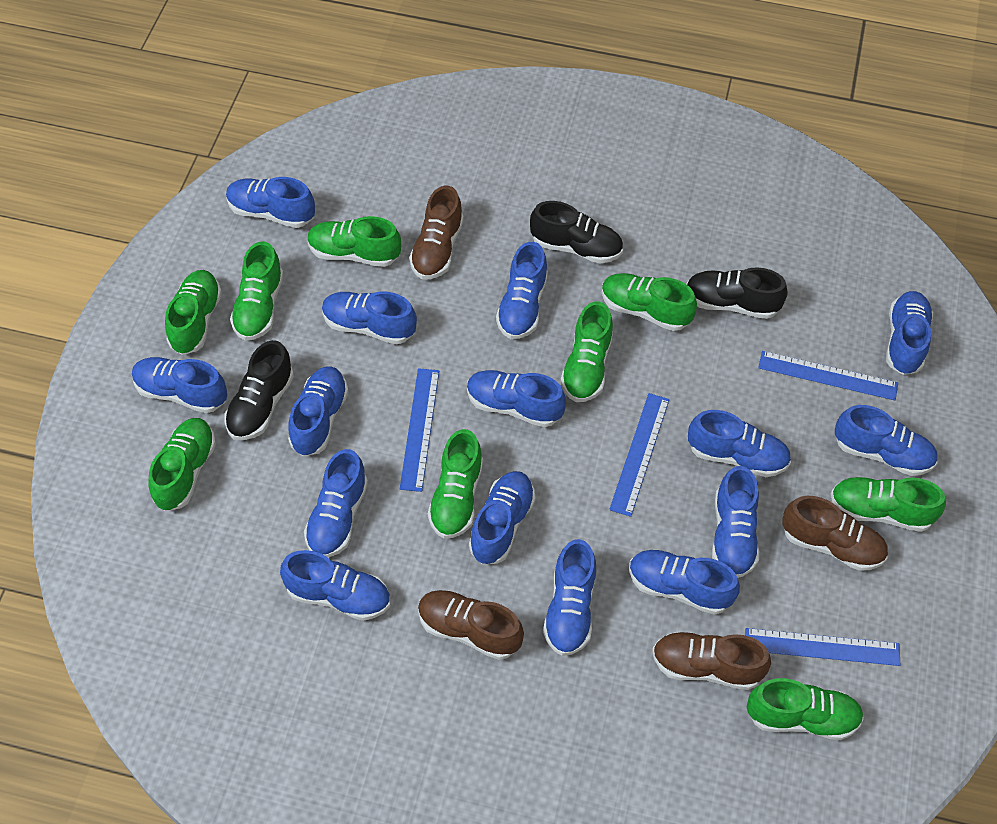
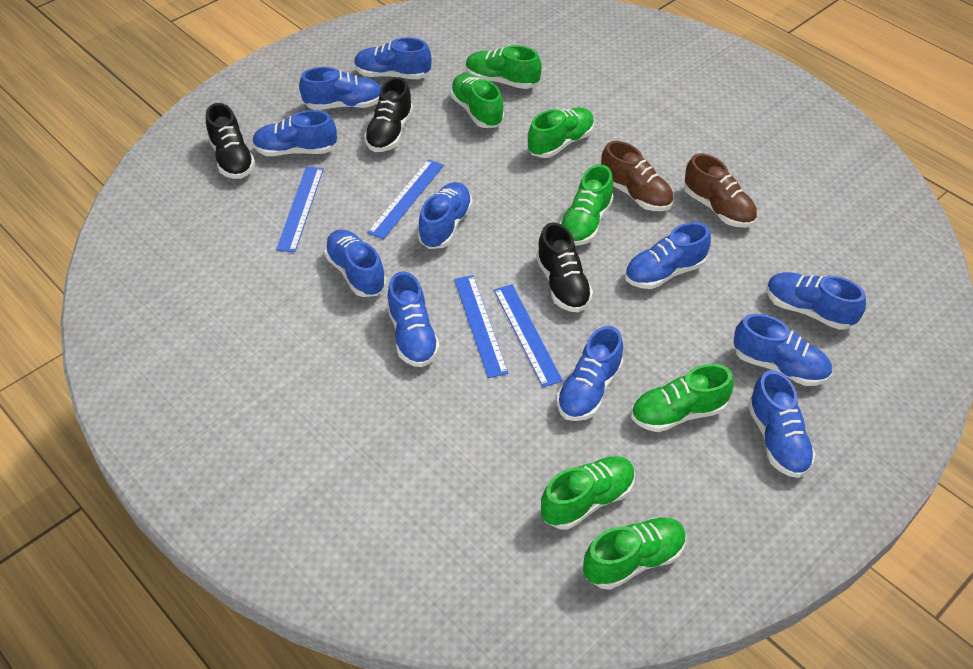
blue shoe: 15 -> 11
brown shoe: 4 -> 2
green shoe: 9 -> 7

